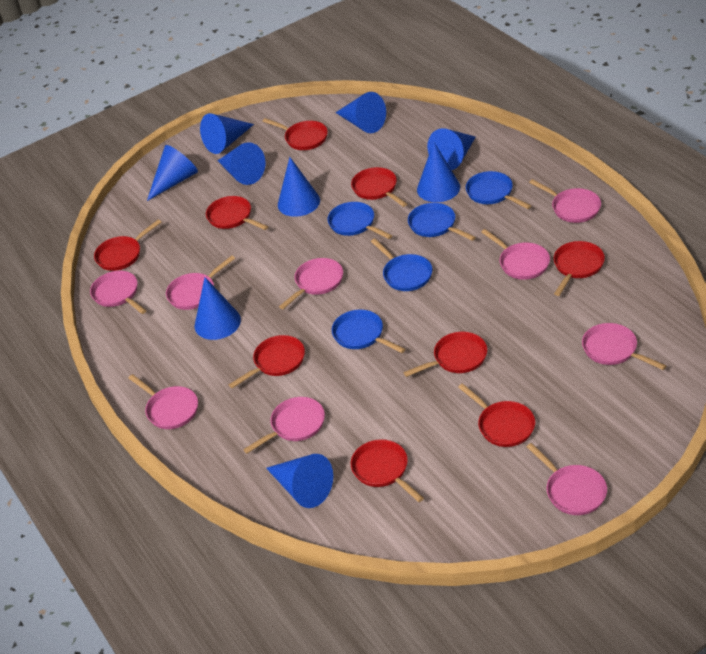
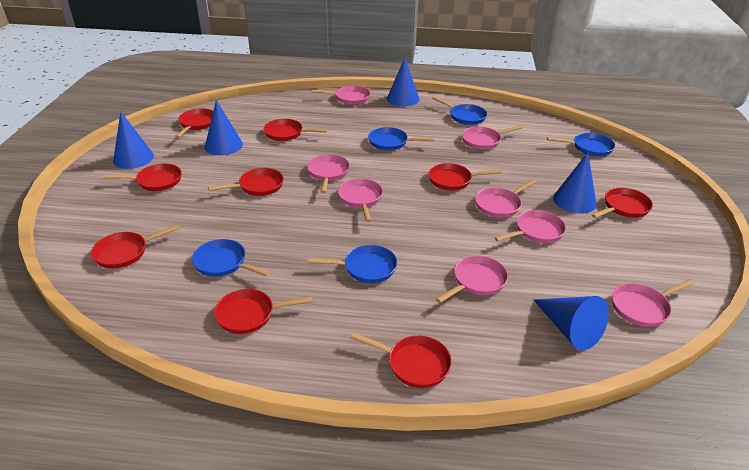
blue cone: 9 -> 5
pink pan: 9 -> 8

